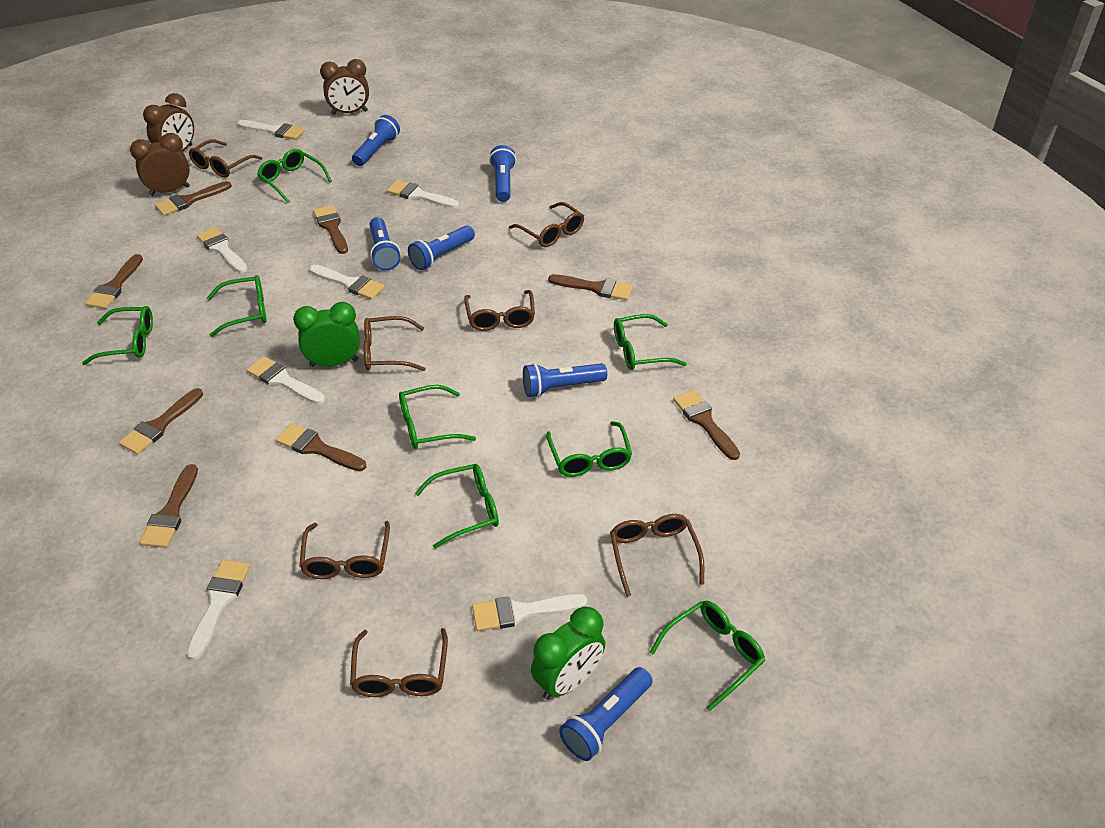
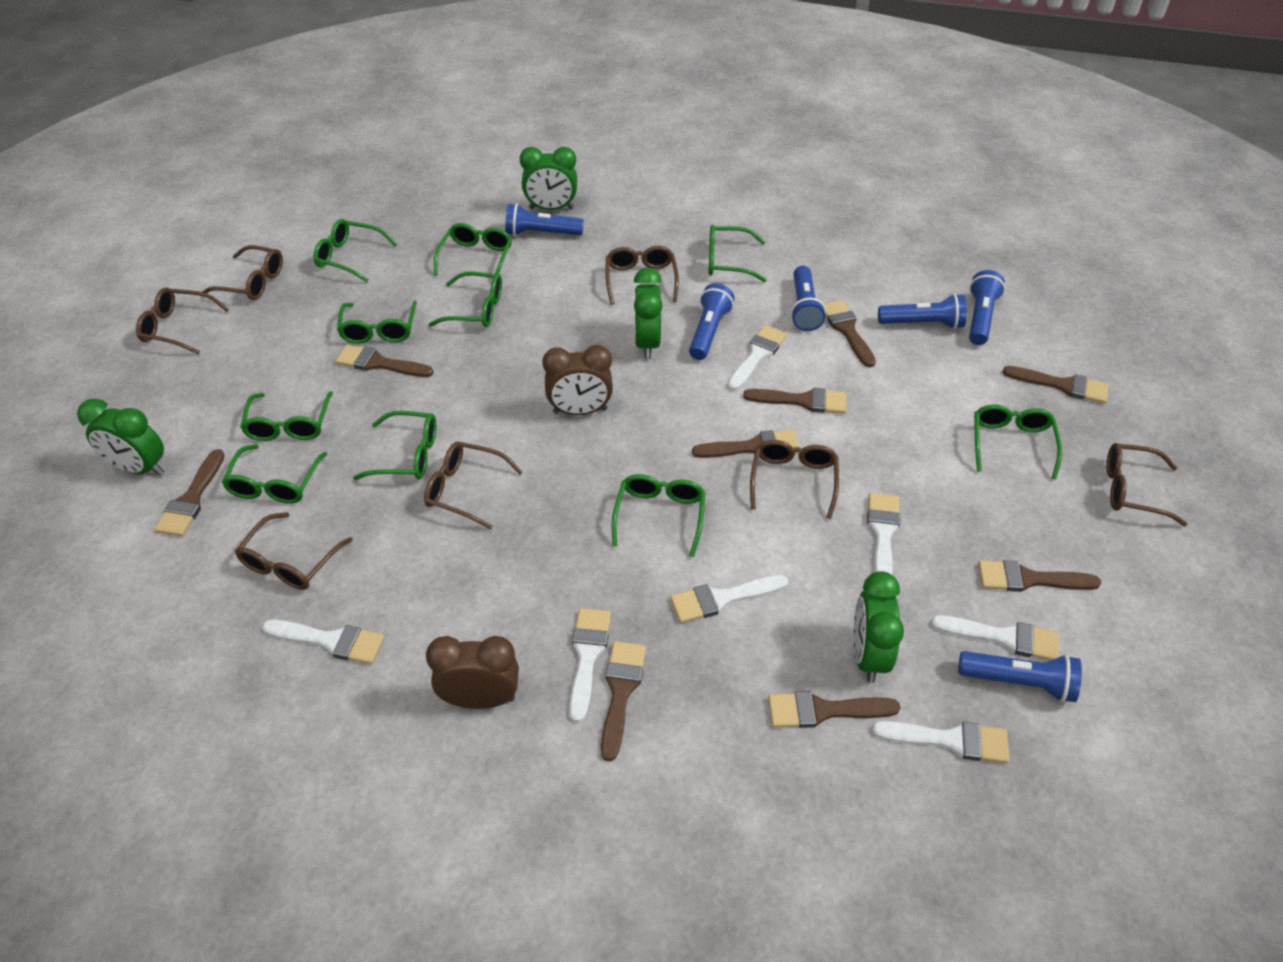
brown brush: 8 -> 9
brown clock: 3 -> 2
green clock: 2 -> 4
green glasses: 8 -> 10

